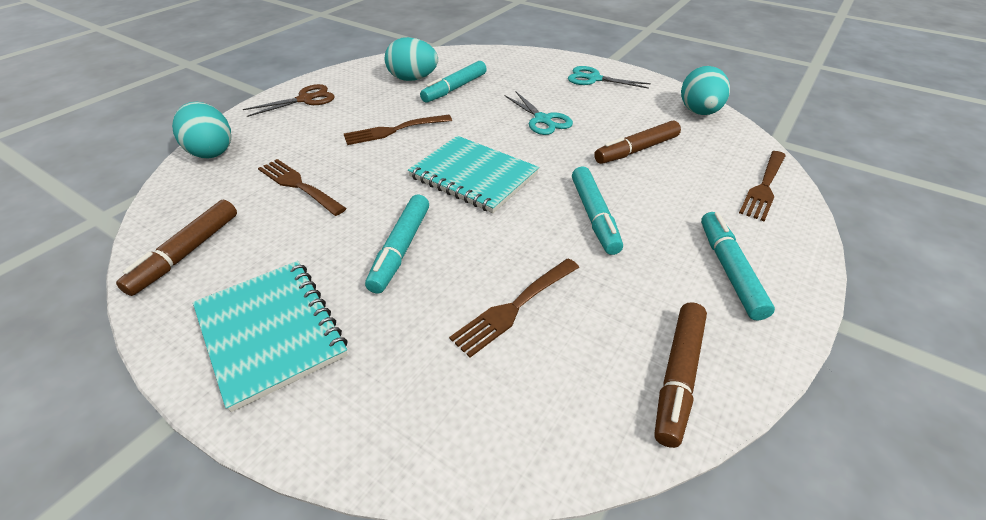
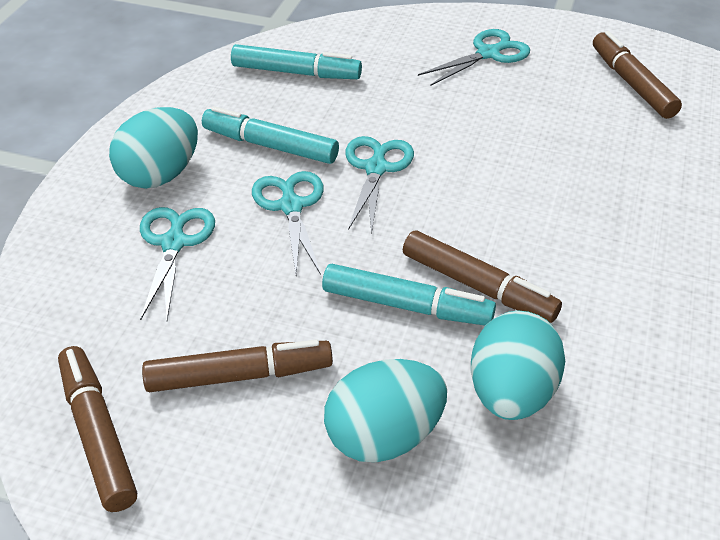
brown fork: 4 -> 0
brown marker: 3 -> 4
brown scissors: 1 -> 0
turquoise marker: 4 -> 3
turquoise notebook: 2 -> 0
turquoise scissors: 2 -> 4

